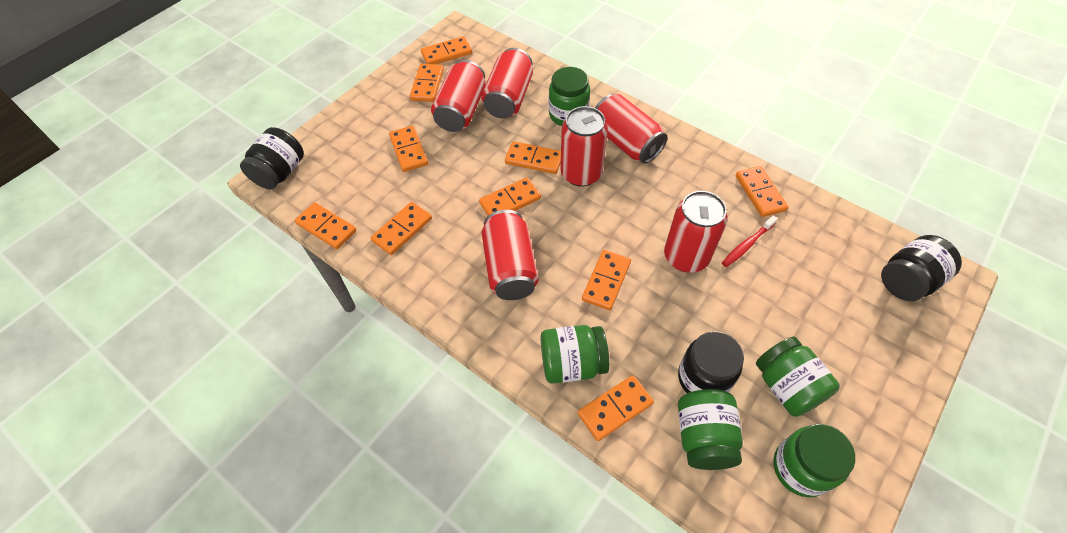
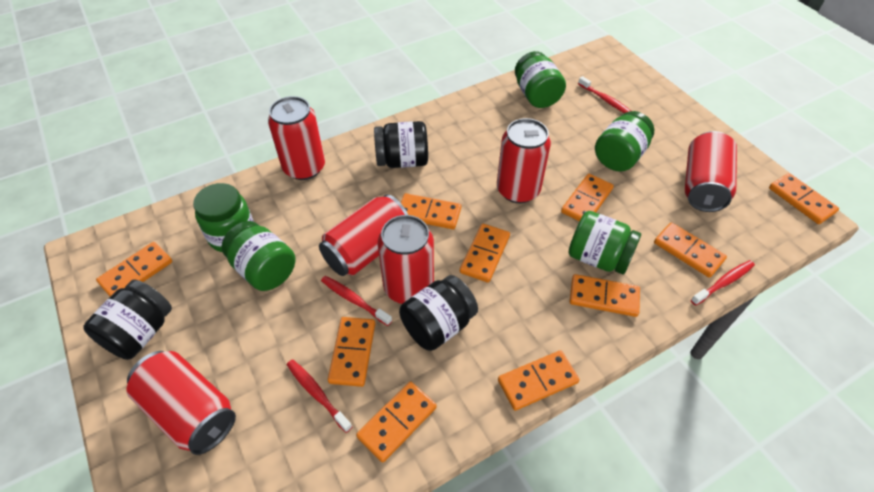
red toothbrush: 1 -> 4

